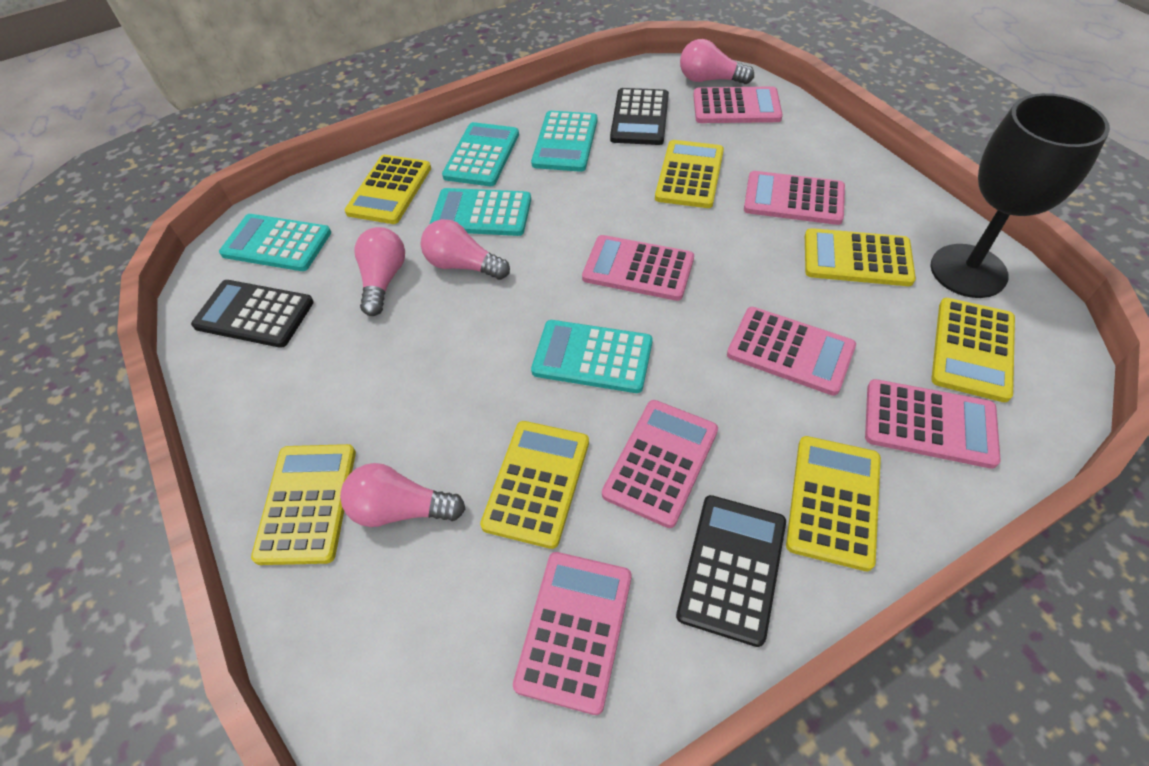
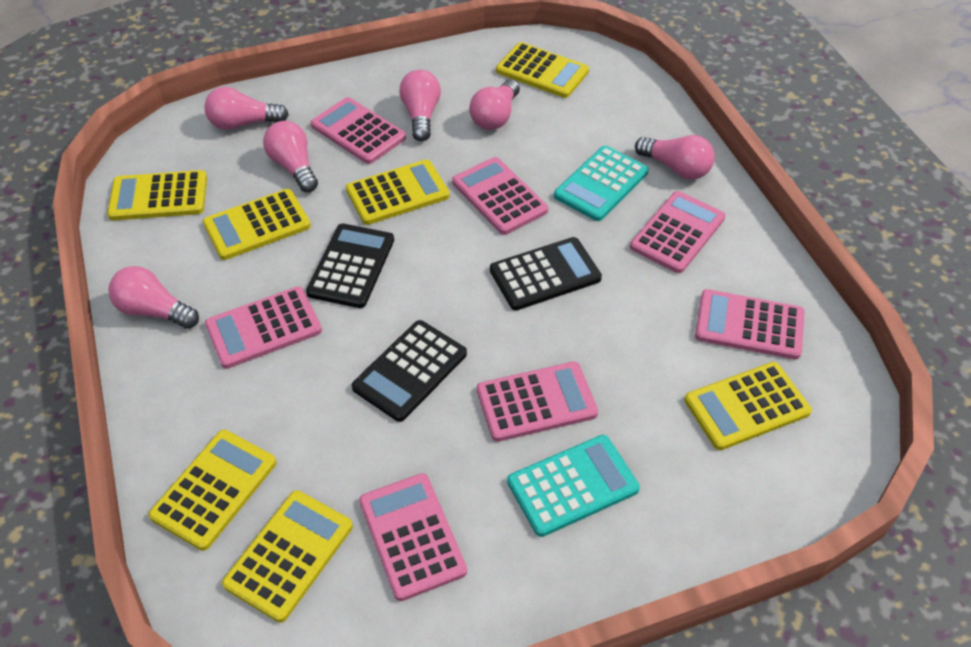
black goblet: 1 -> 0
pink light bulb: 4 -> 6
turquoise calculator: 5 -> 2

